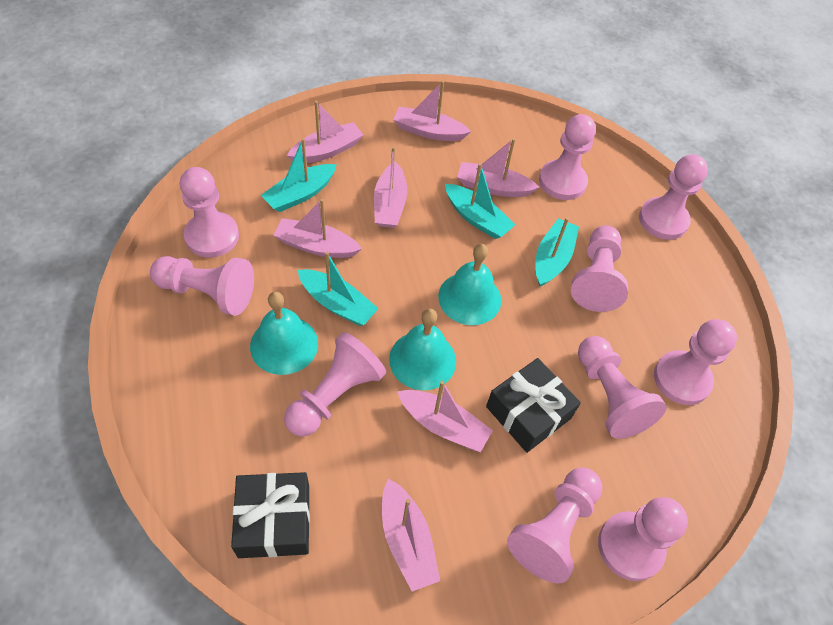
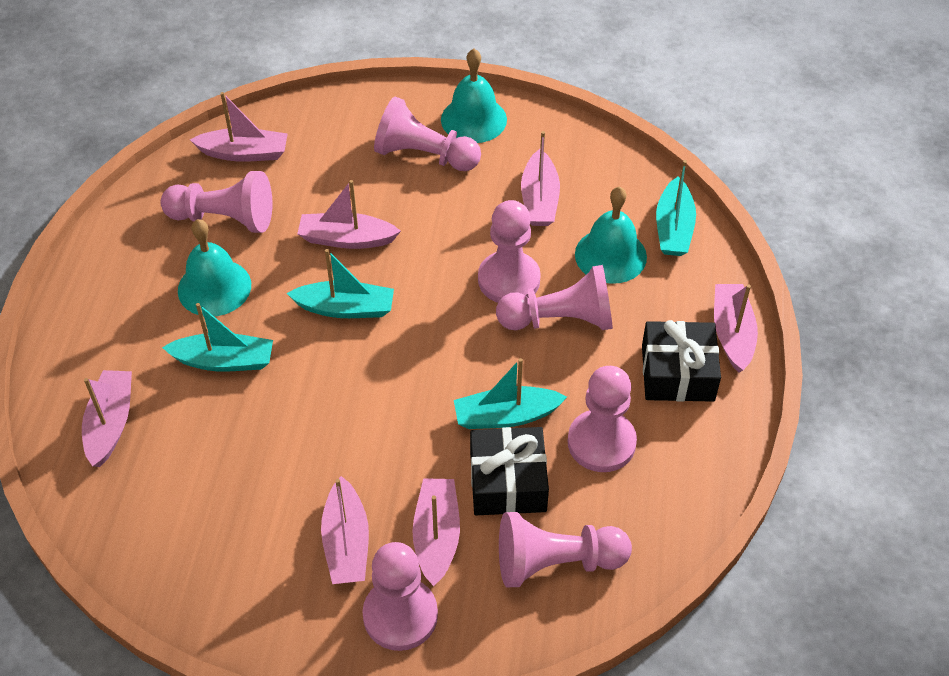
pink pawn: 10 -> 7

